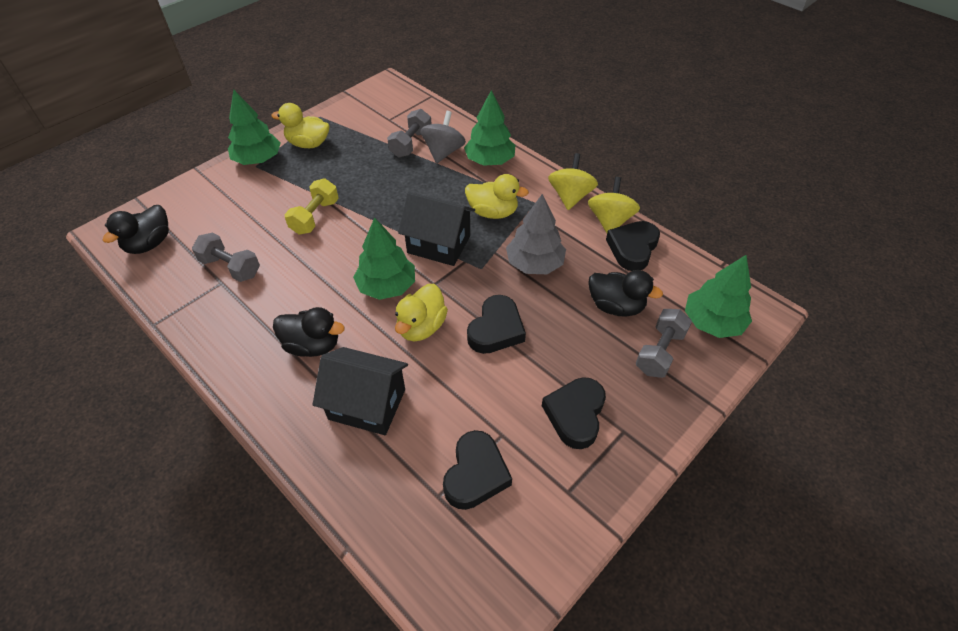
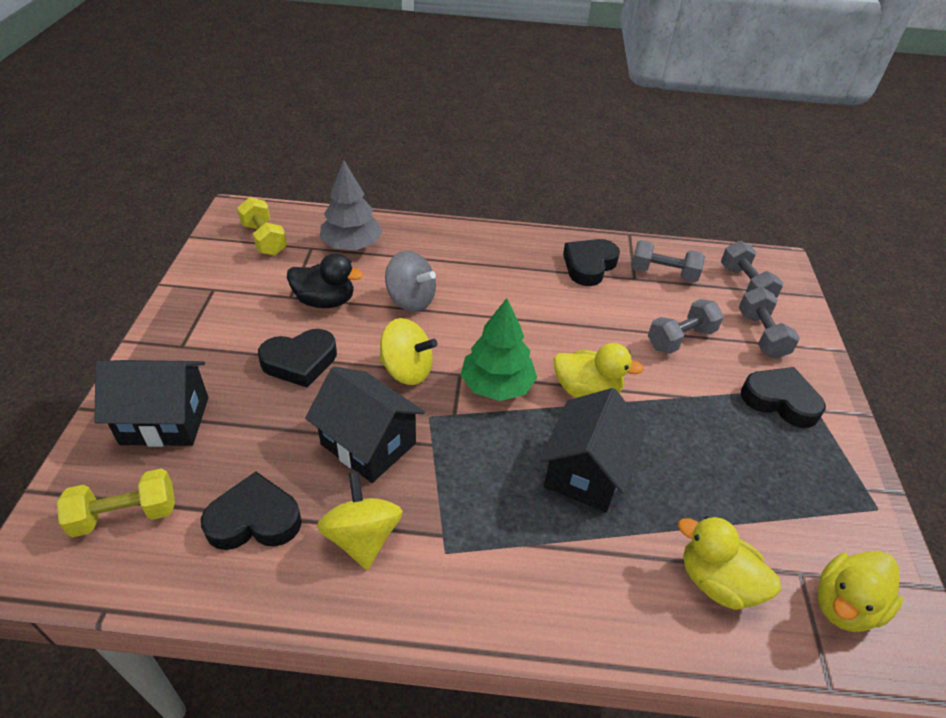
black duck: 3 -> 1
black house: 2 -> 3
green tree: 4 -> 1
grey dumbbell: 3 -> 4
yellow dumbbell: 1 -> 2

